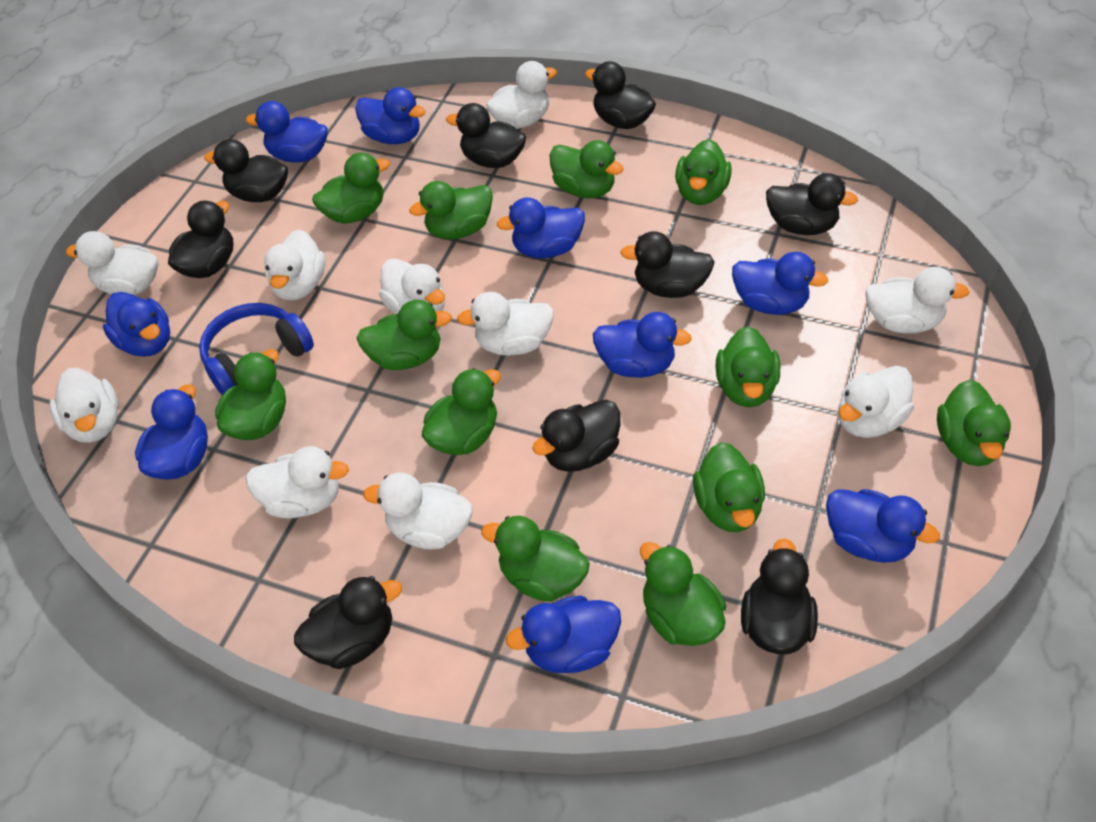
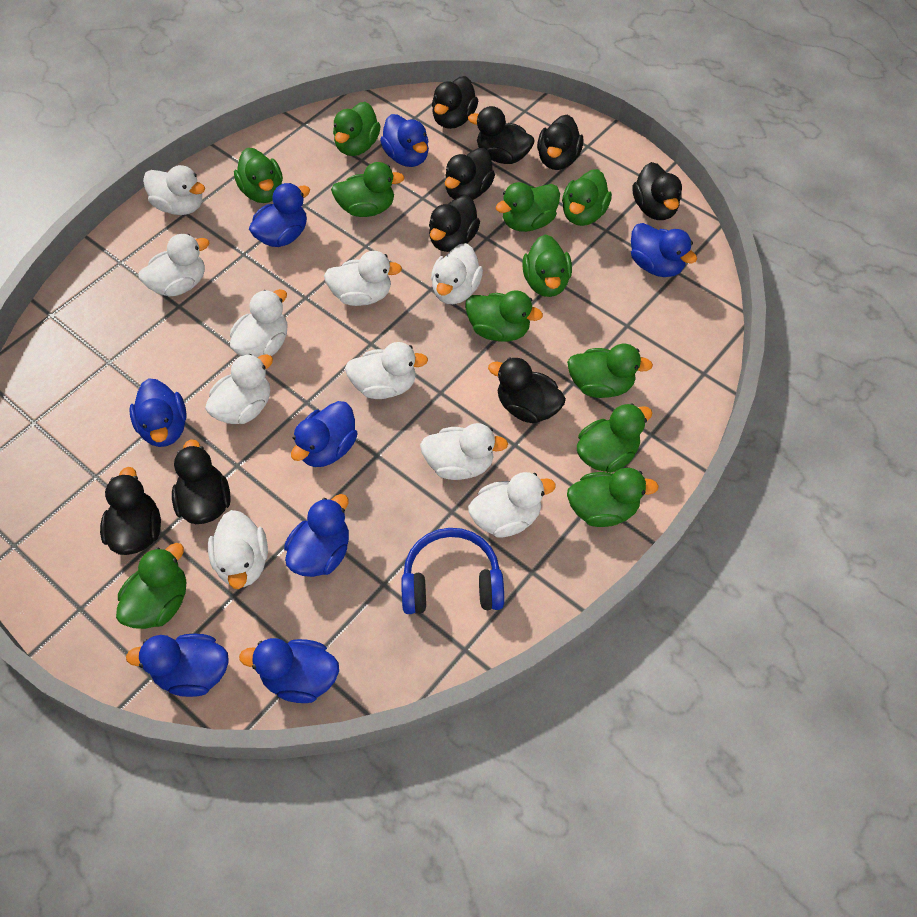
blue duck: 9 -> 8
green duck: 12 -> 11

